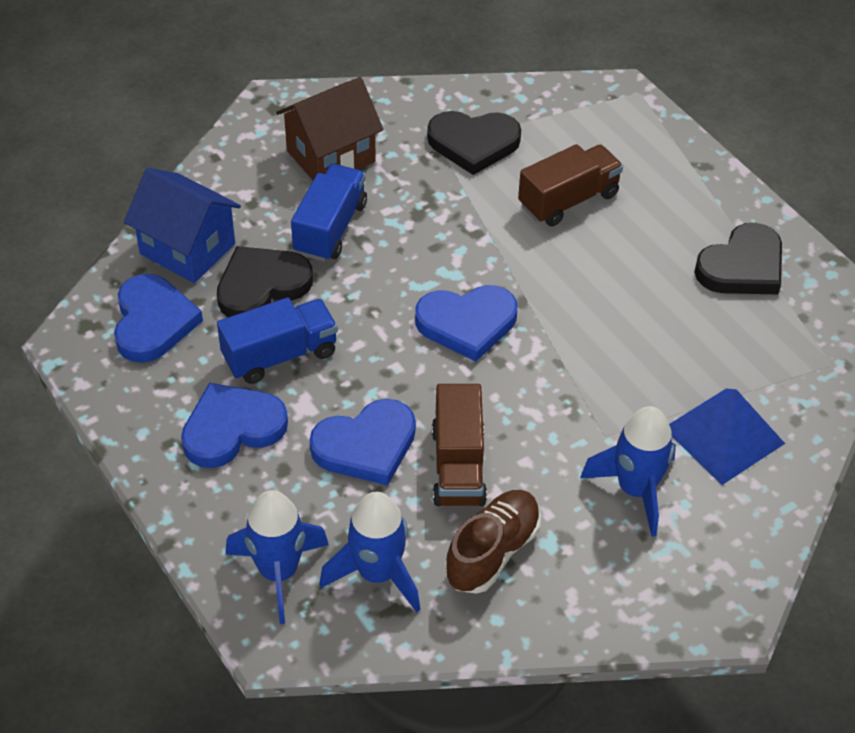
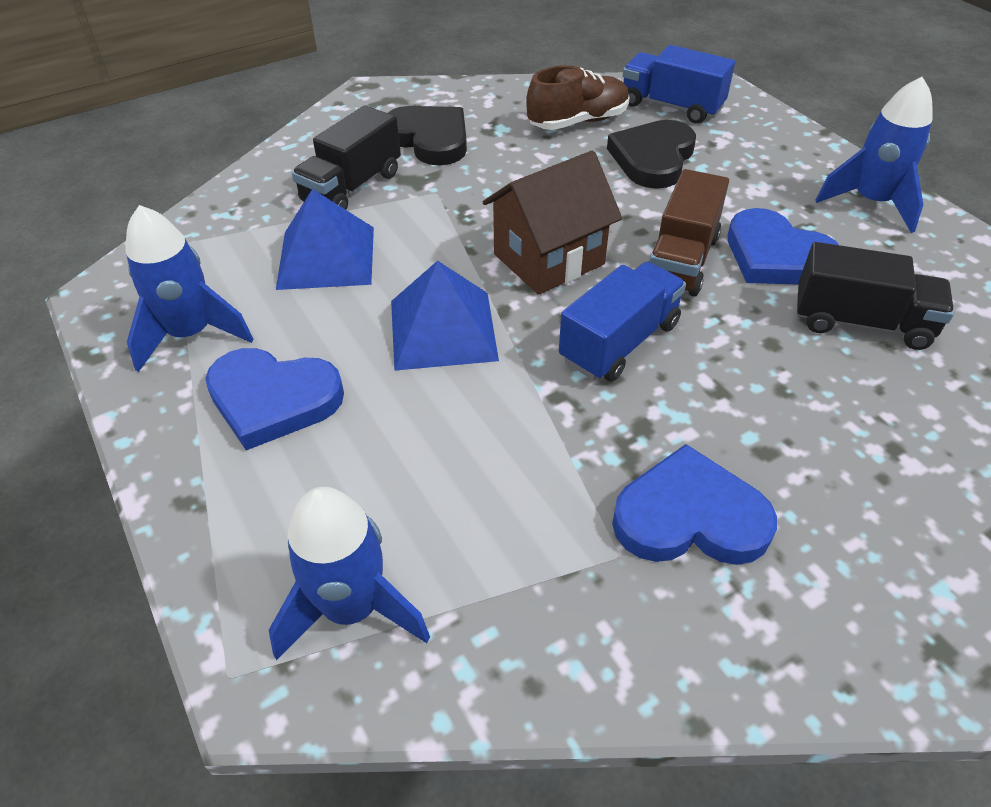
black heart: 3 -> 2
black truck: 0 -> 2
blue heart: 4 -> 3
blue house: 1 -> 0
blue pyramid: 1 -> 2
brown truck: 2 -> 1

